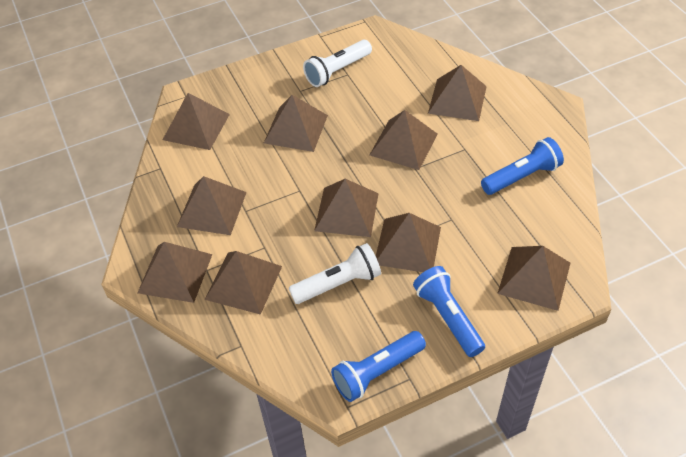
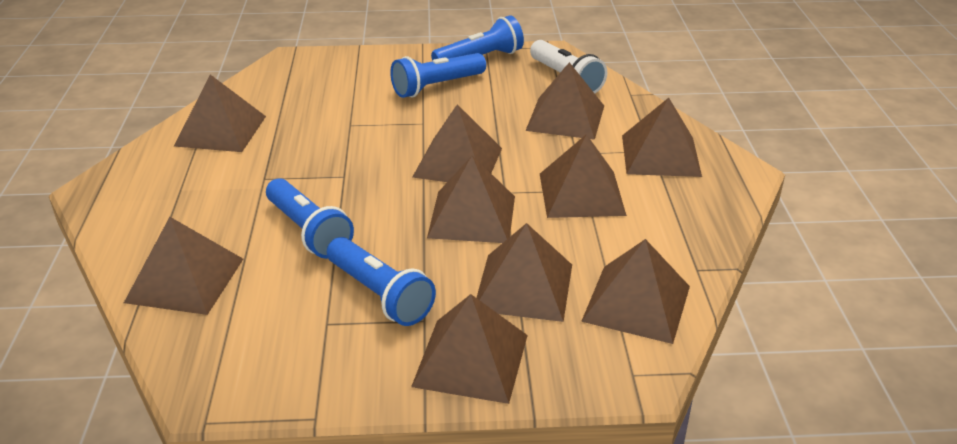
blue flashlight: 3 -> 4
white flashlight: 2 -> 1

